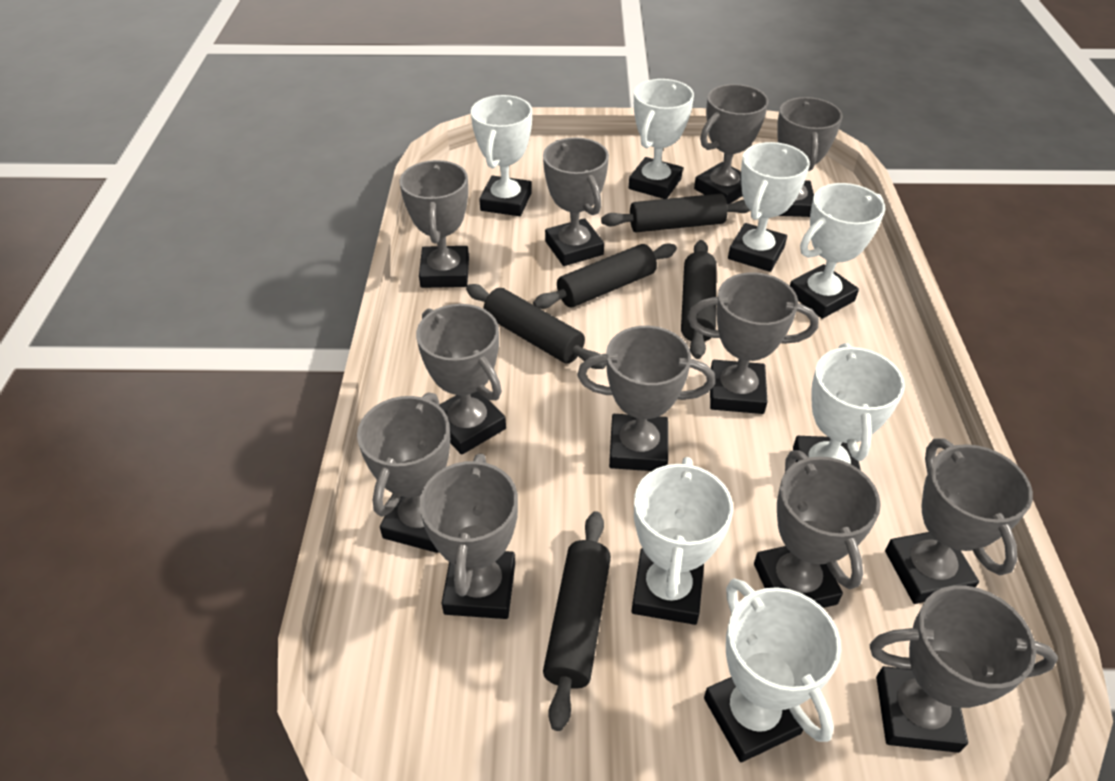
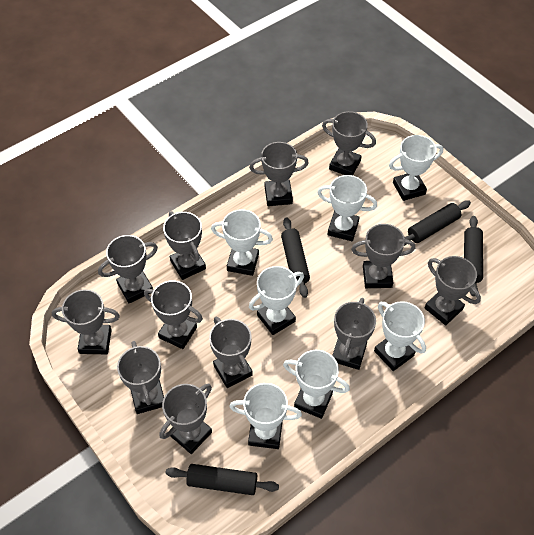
black rolling pin: 5 -> 4

